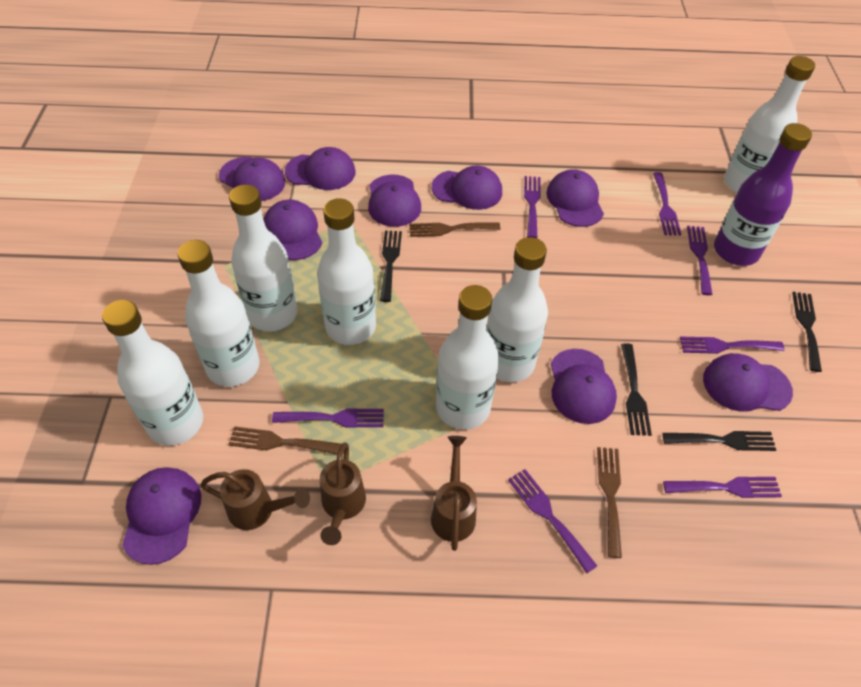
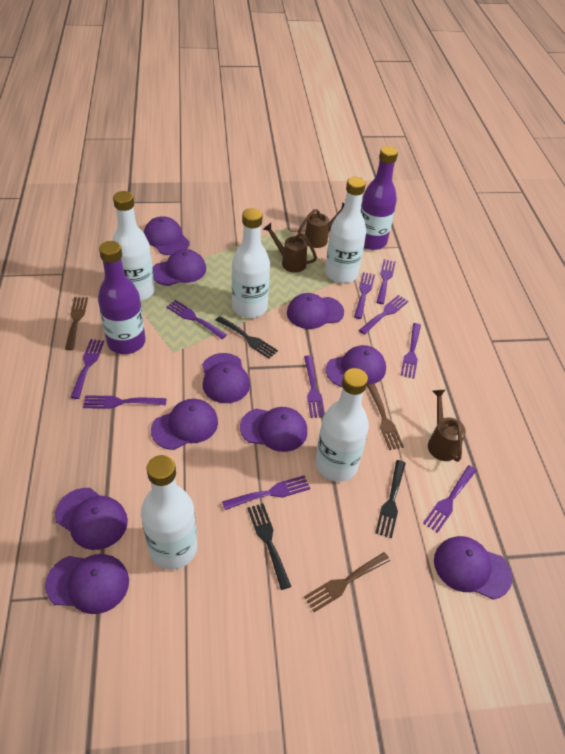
black fork: 4 -> 3
purple bottle: 1 -> 2
purple cap: 9 -> 10
purple fork: 7 -> 10
white bottle: 7 -> 5

